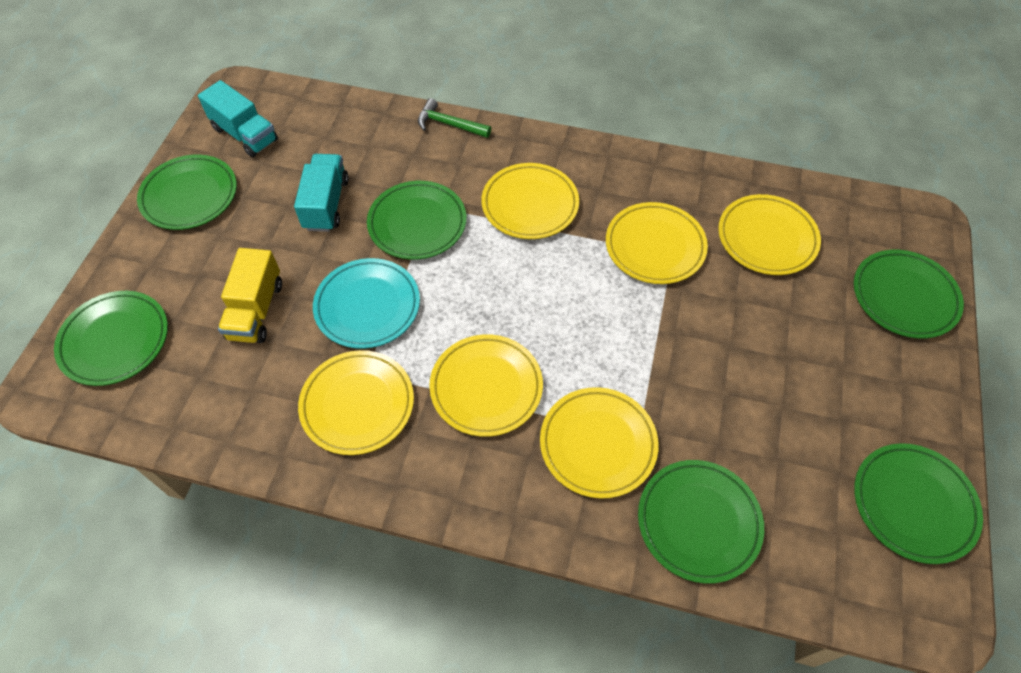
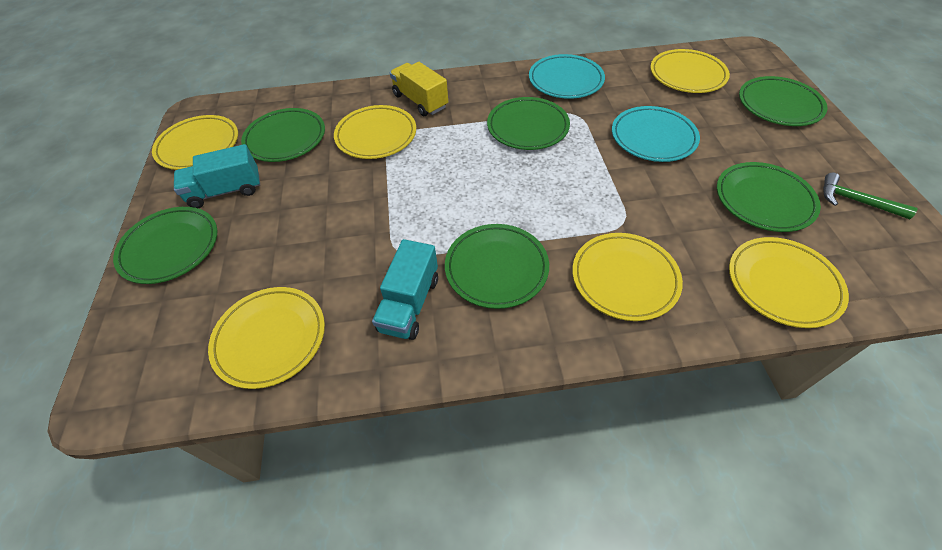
turquoise plate: 1 -> 2

